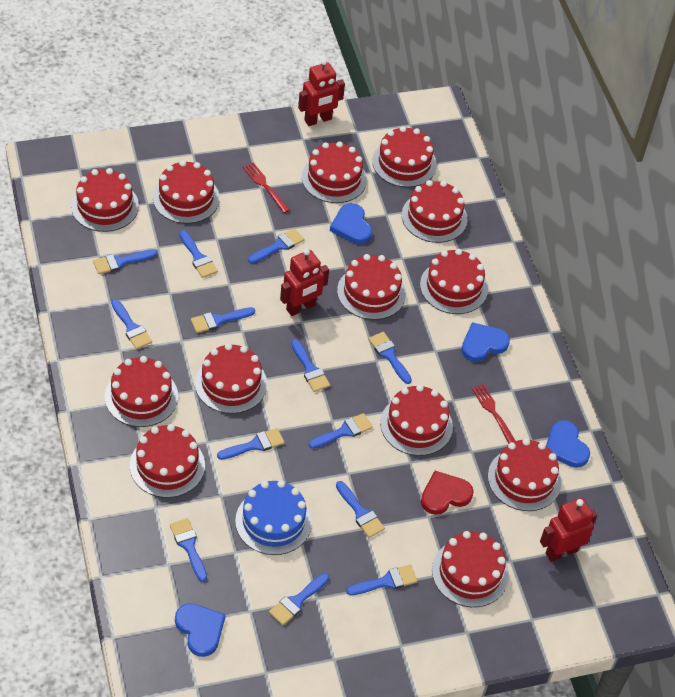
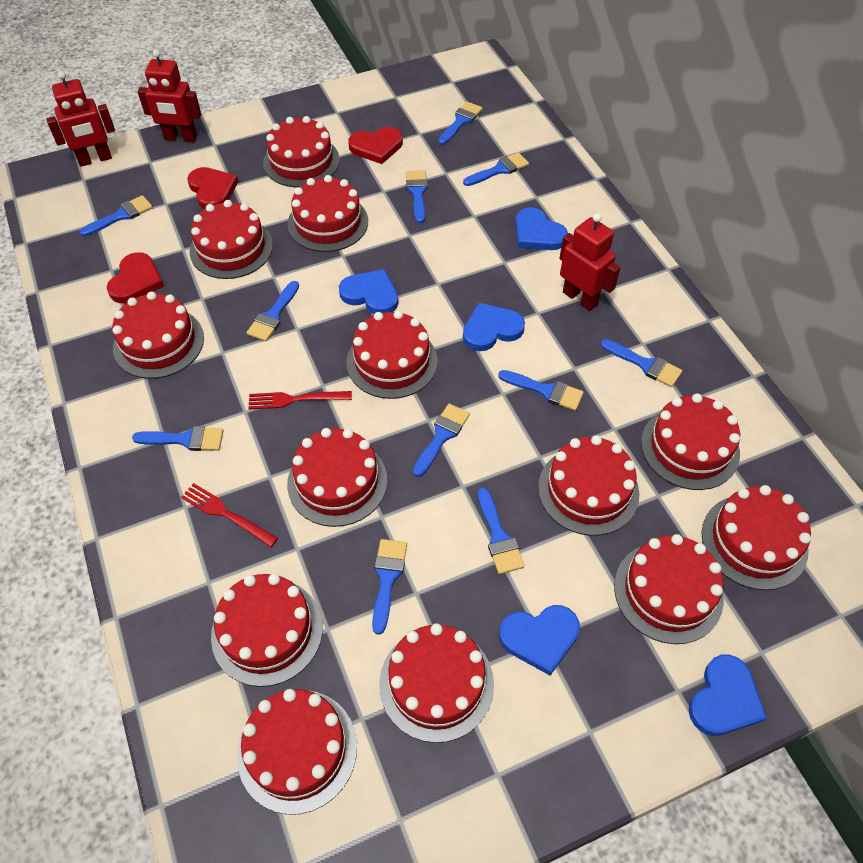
blue brush: 13 -> 11
blue cake: 1 -> 0
blue heart: 4 -> 5
red heart: 1 -> 3

